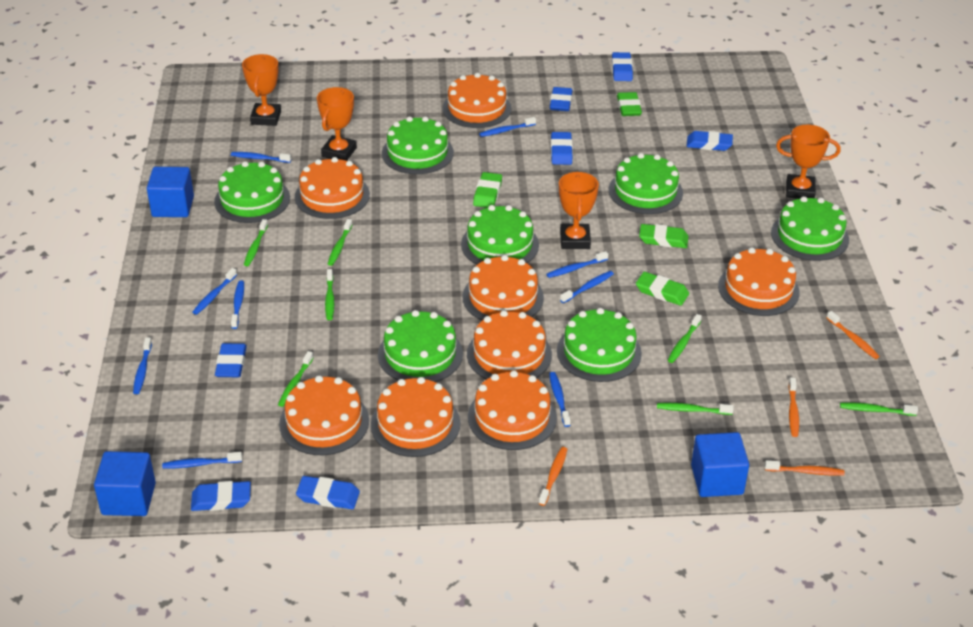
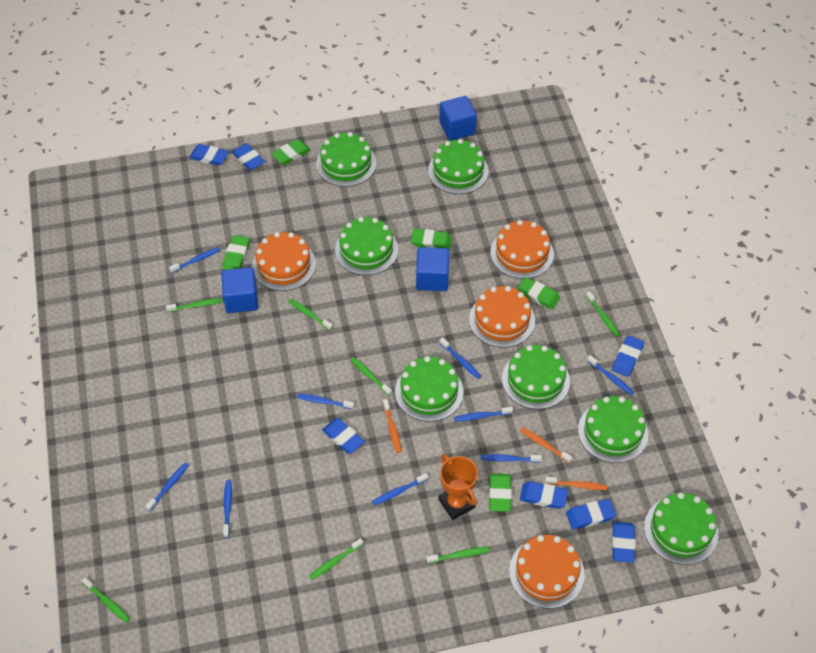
green eraser: 4 -> 5
orange cake: 8 -> 4
orange toothbrush: 4 -> 3
orange trophy: 4 -> 1

